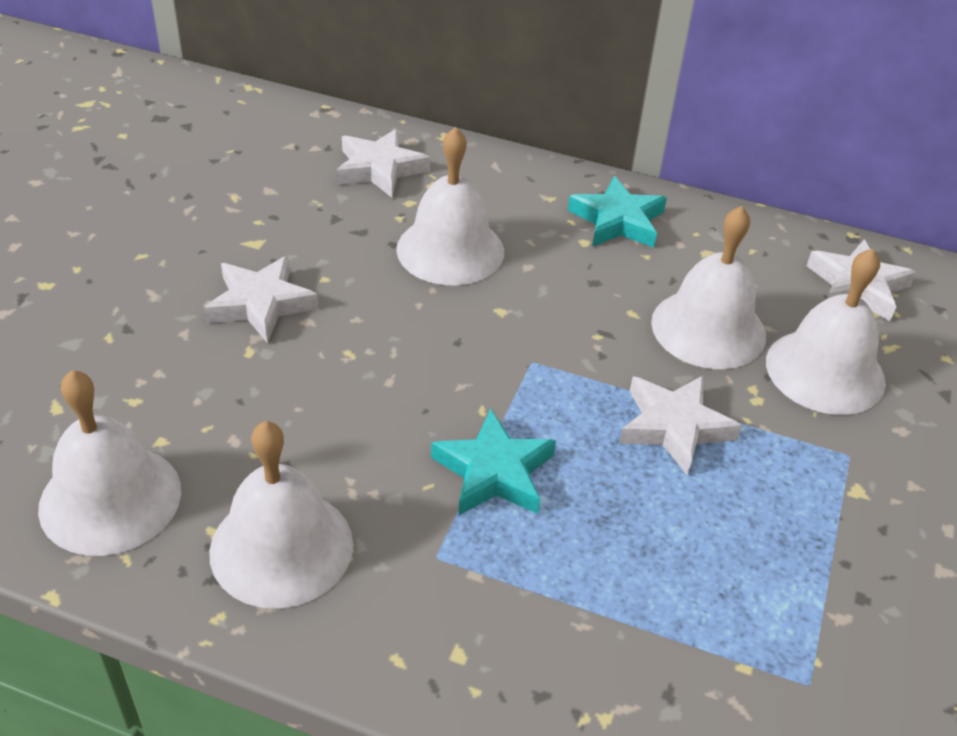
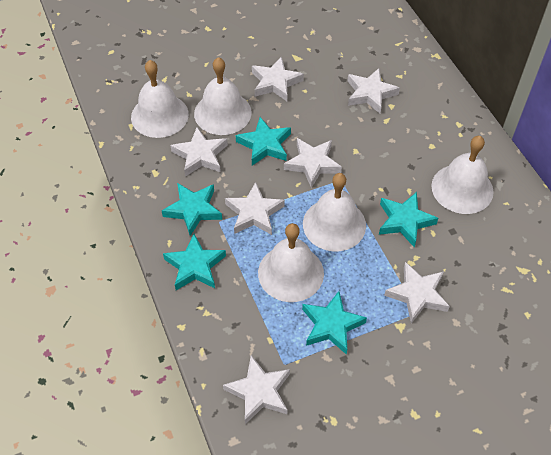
turquoise star: 2 -> 5
white star: 4 -> 7

